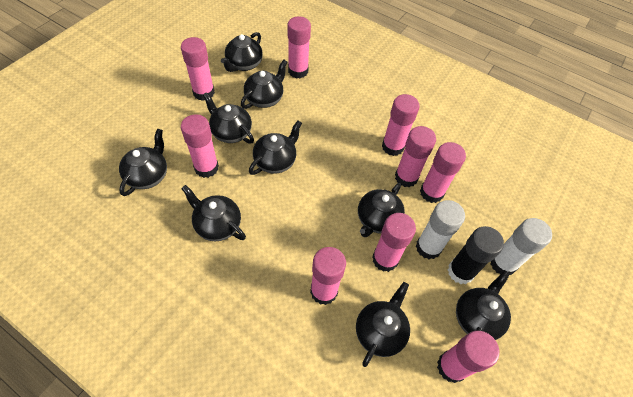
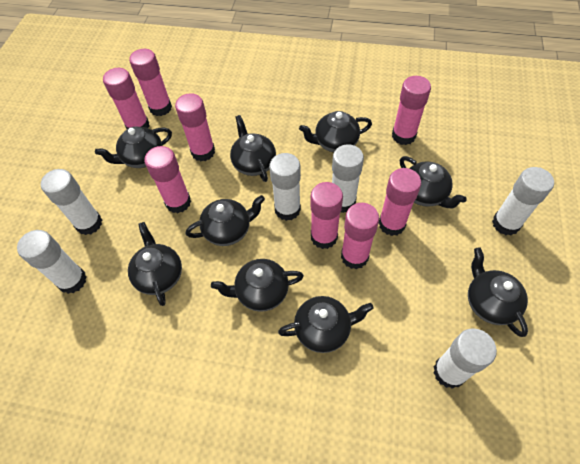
black glue stick: 1 -> 0
pink glue stick: 9 -> 8
white glue stick: 2 -> 6

